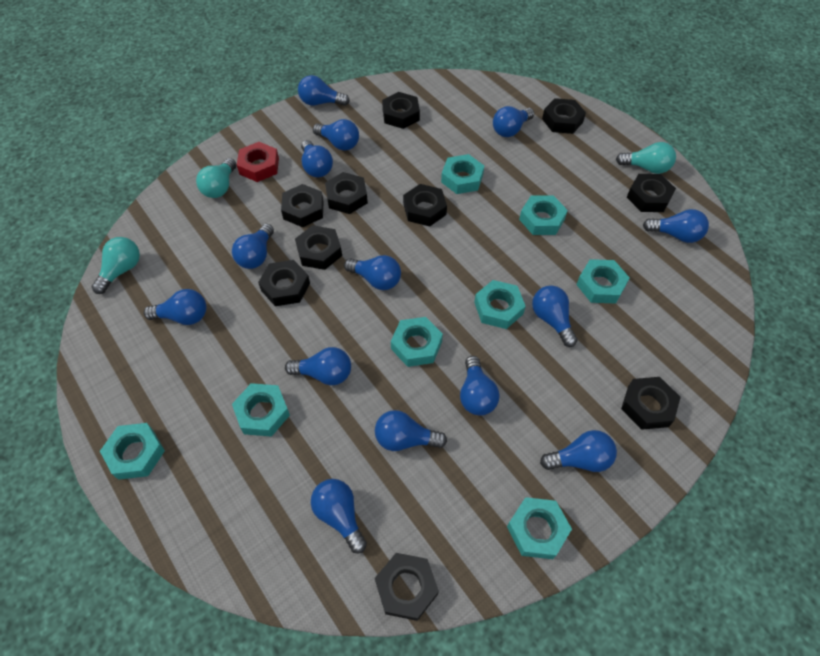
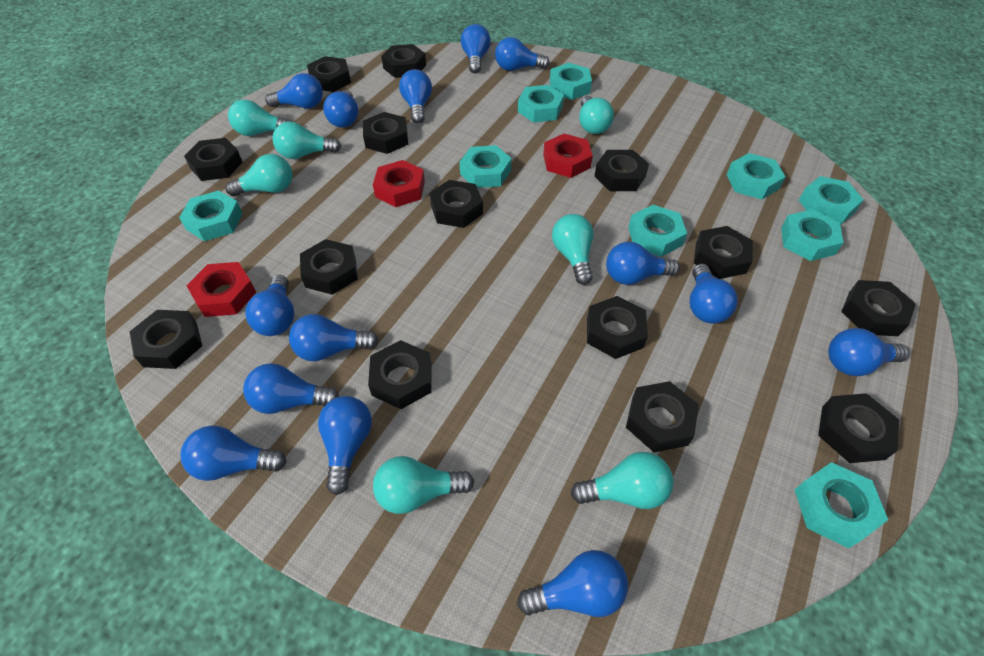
black nut: 10 -> 14
red nut: 1 -> 3
turquoise light bulb: 3 -> 7
turquoise nut: 8 -> 9

